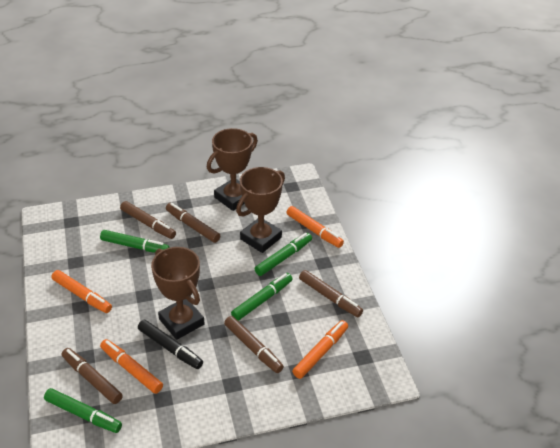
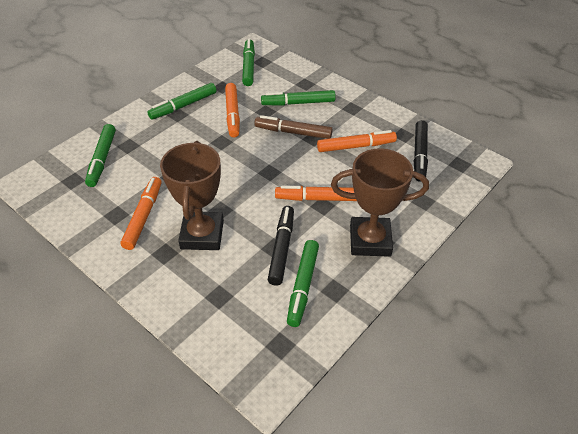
black marker: 1 -> 2
brown marker: 5 -> 1
brown trophy: 3 -> 2
green marker: 4 -> 5

